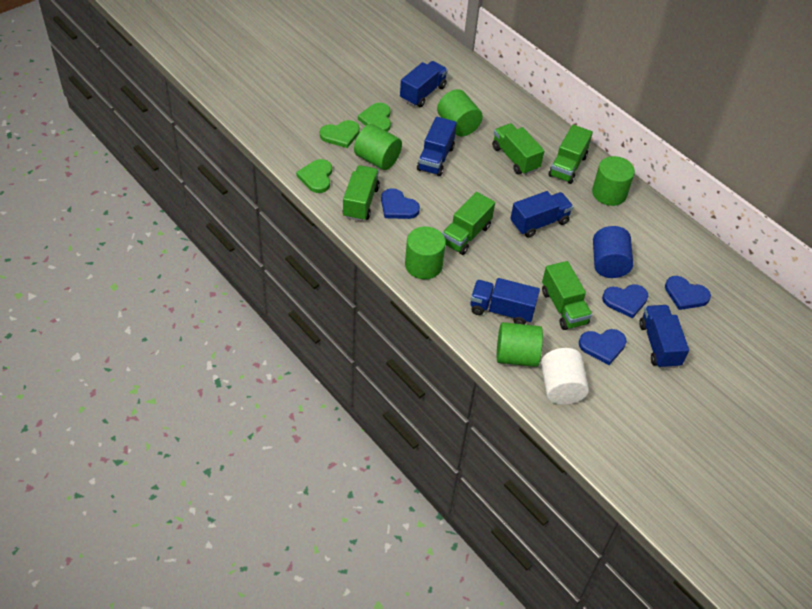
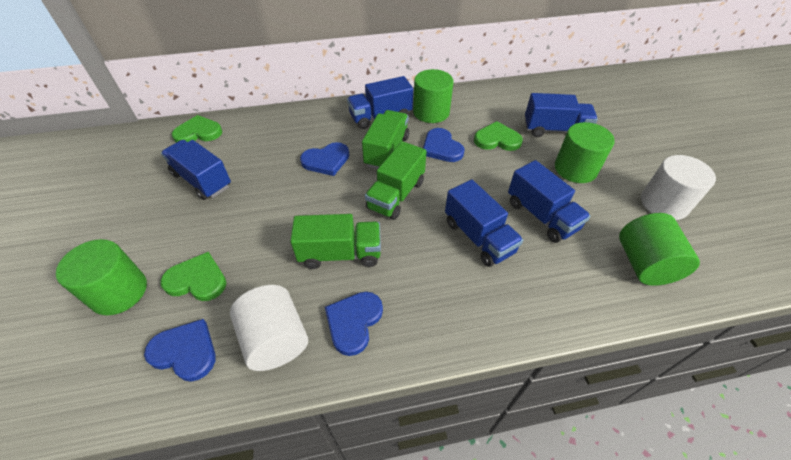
blue cylinder: 1 -> 0
green cylinder: 5 -> 4
green truck: 5 -> 3
white cylinder: 1 -> 2

